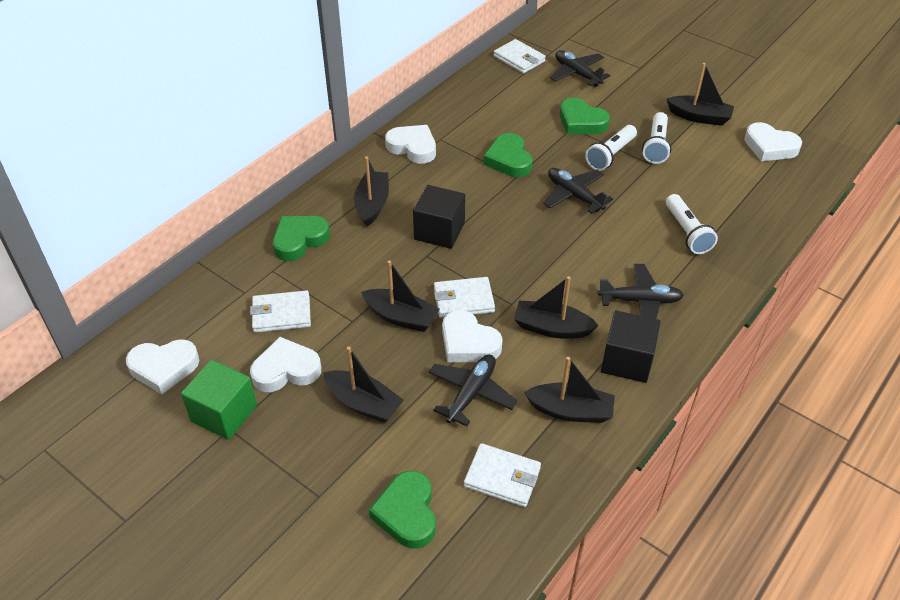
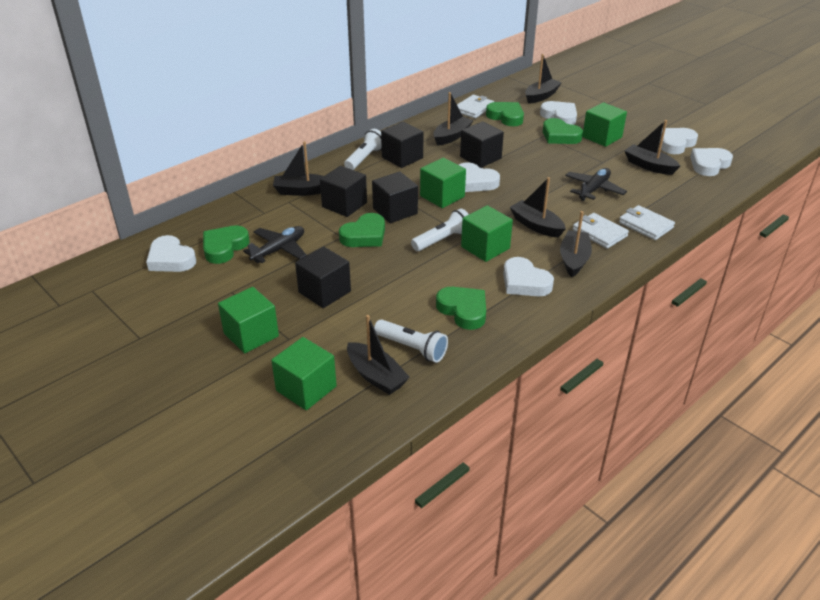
black boat: 6 -> 7
black cube: 2 -> 5
black plane: 4 -> 2
green cube: 1 -> 5
green heart: 4 -> 5
white heart: 5 -> 6
white wallet: 4 -> 3

